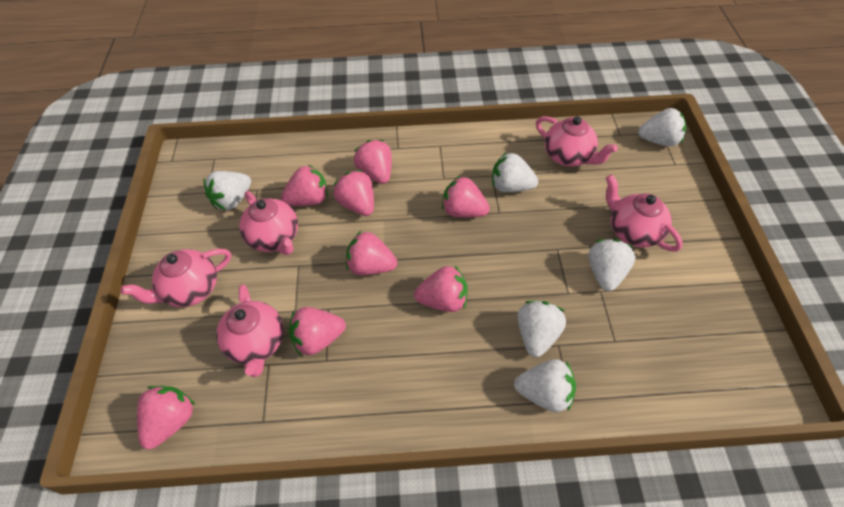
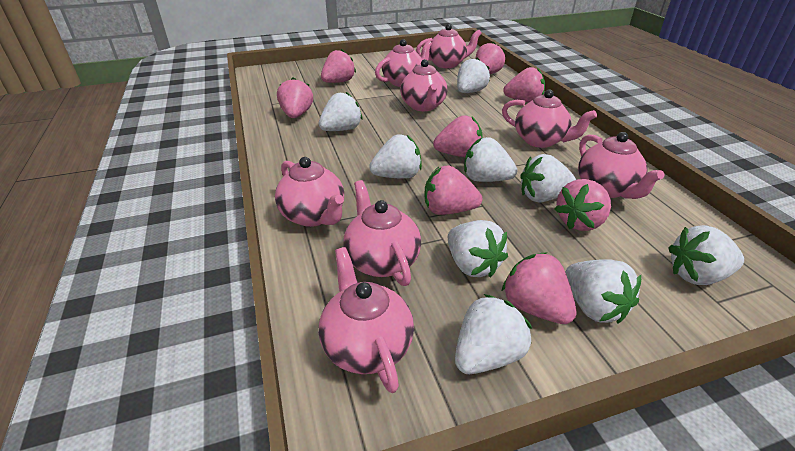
pink teapot: 5 -> 8
white strawberry: 6 -> 9

